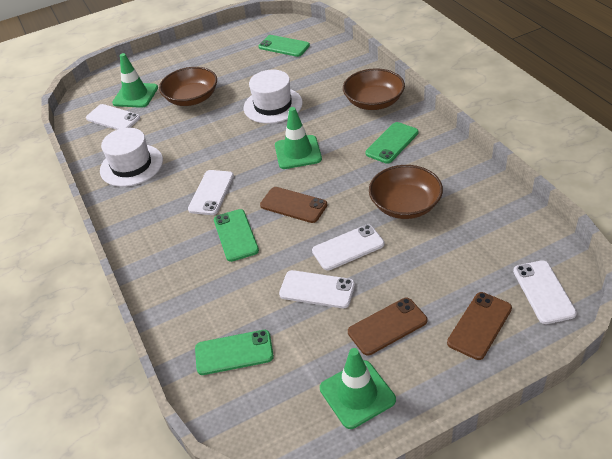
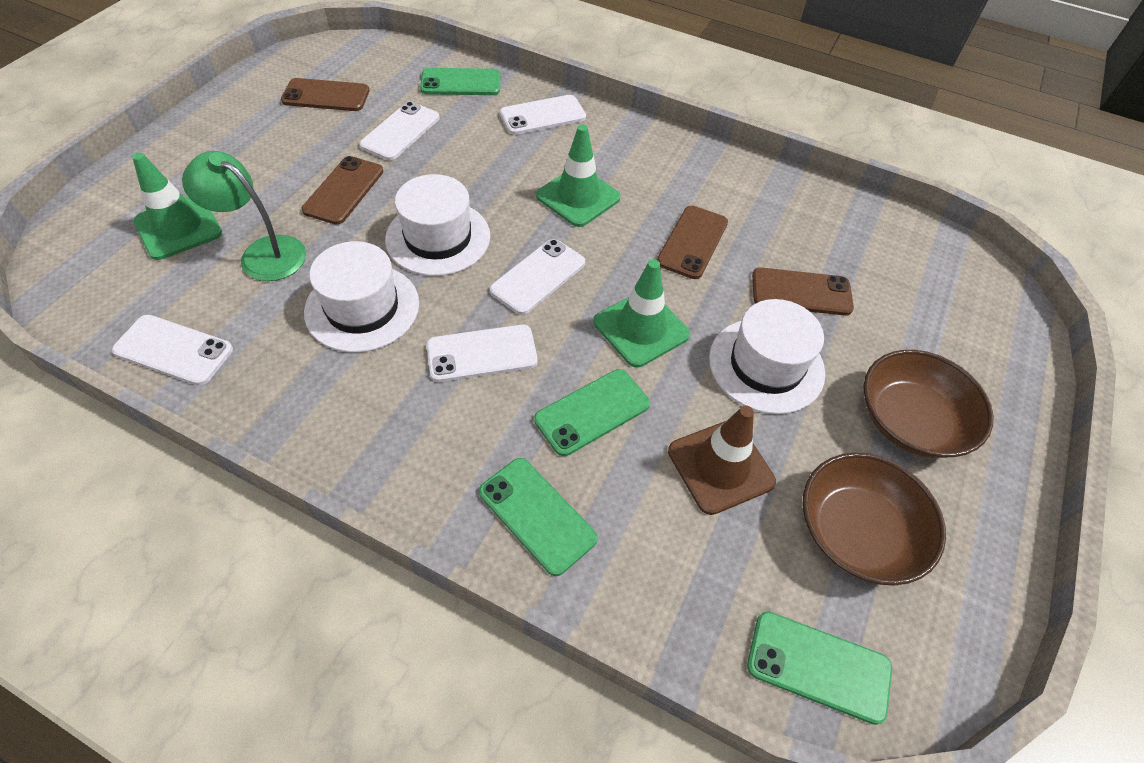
brown bowl: 3 -> 2
brown phone: 3 -> 4
brown traffic cone: 0 -> 1
green lamp: 0 -> 1
white hat: 2 -> 3

